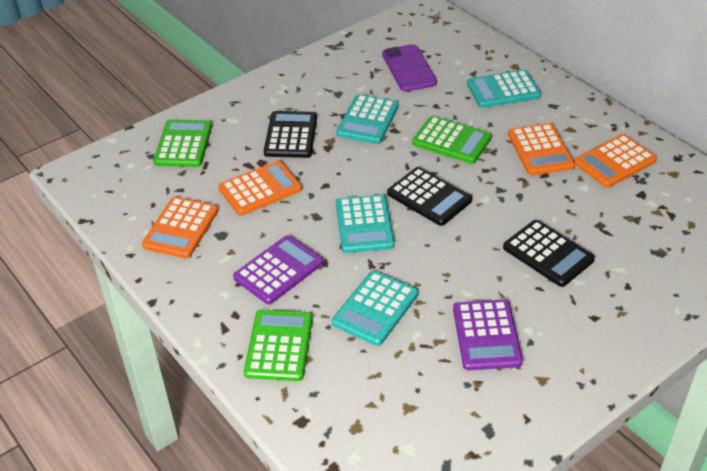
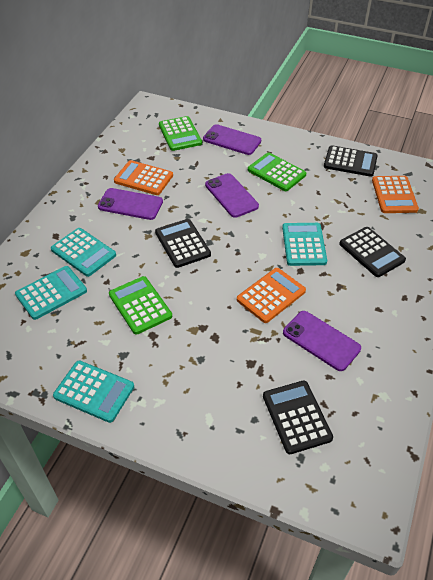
black calculator: 3 -> 4
orange calculator: 4 -> 3
purple calculator: 2 -> 0
purple phone: 1 -> 4

